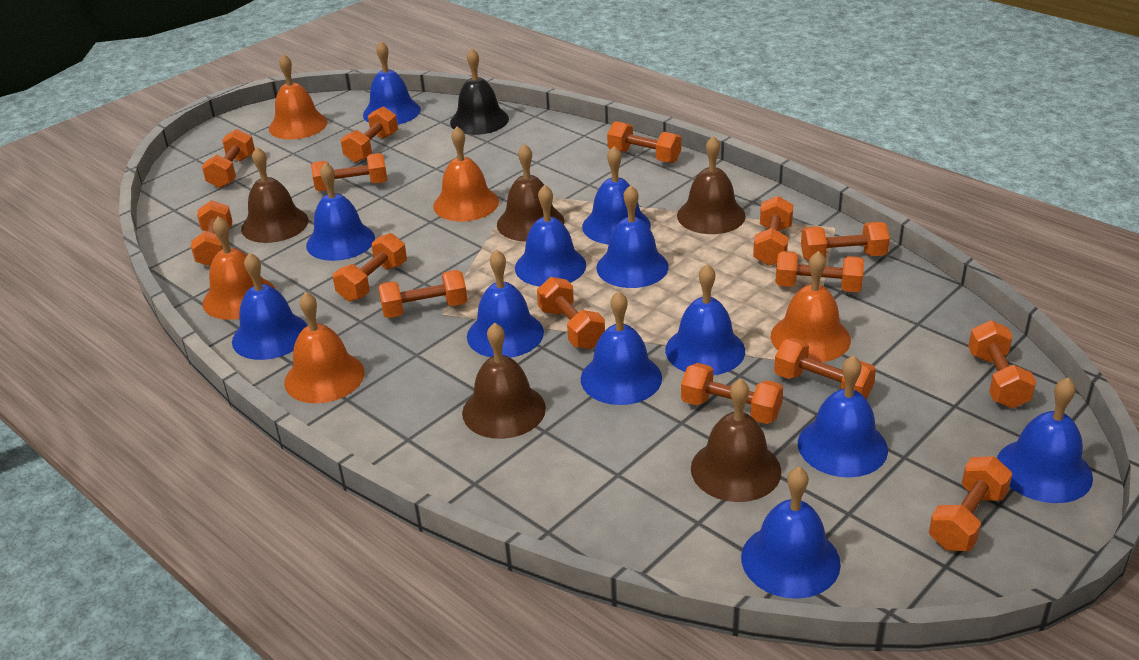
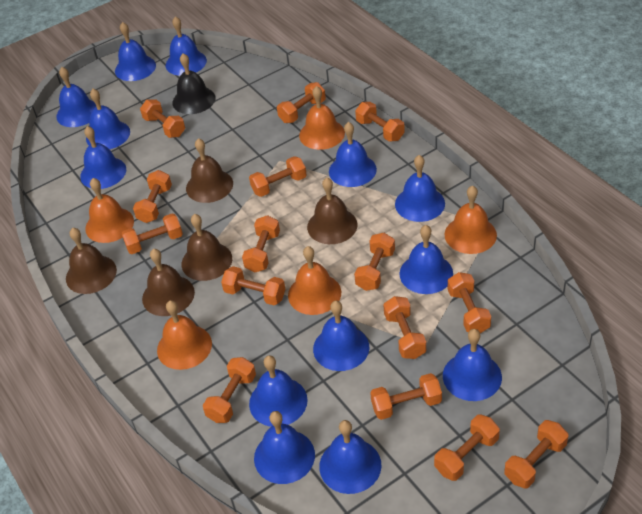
blue bell: 12 -> 13

